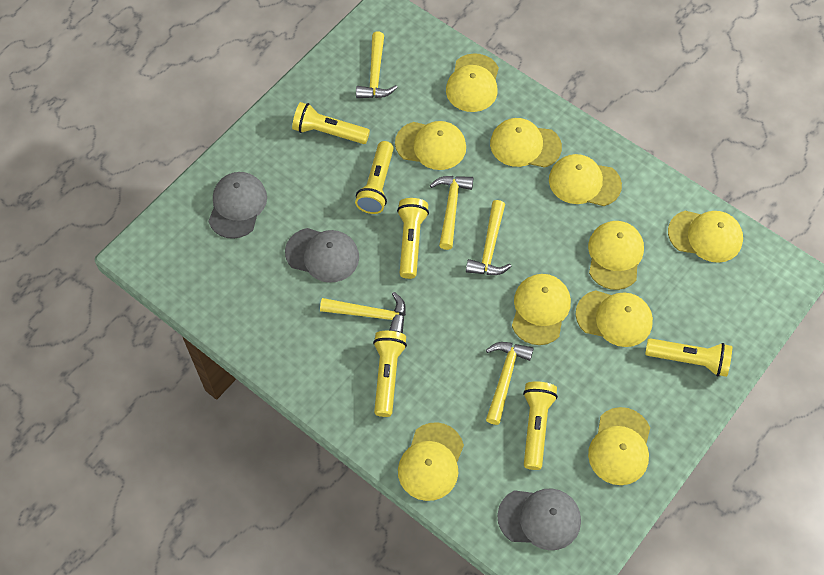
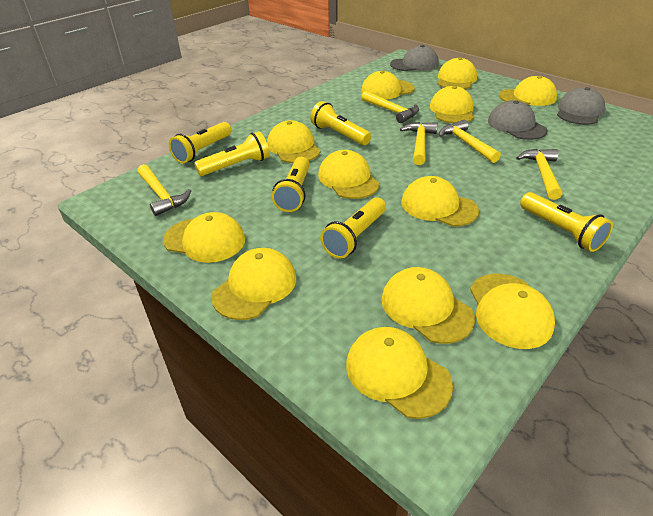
yellow cap: 10 -> 12

